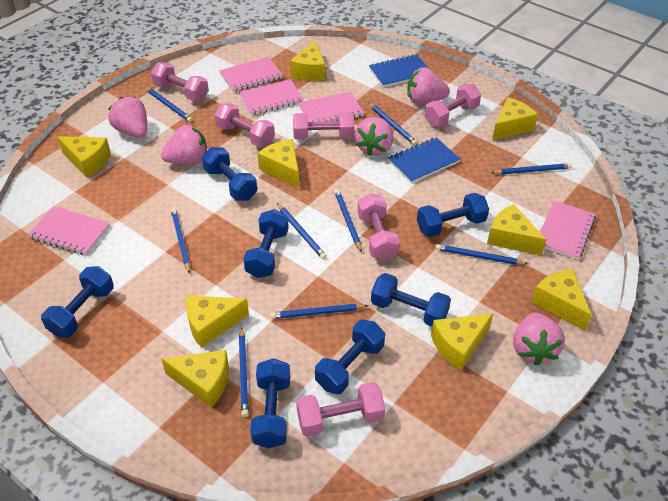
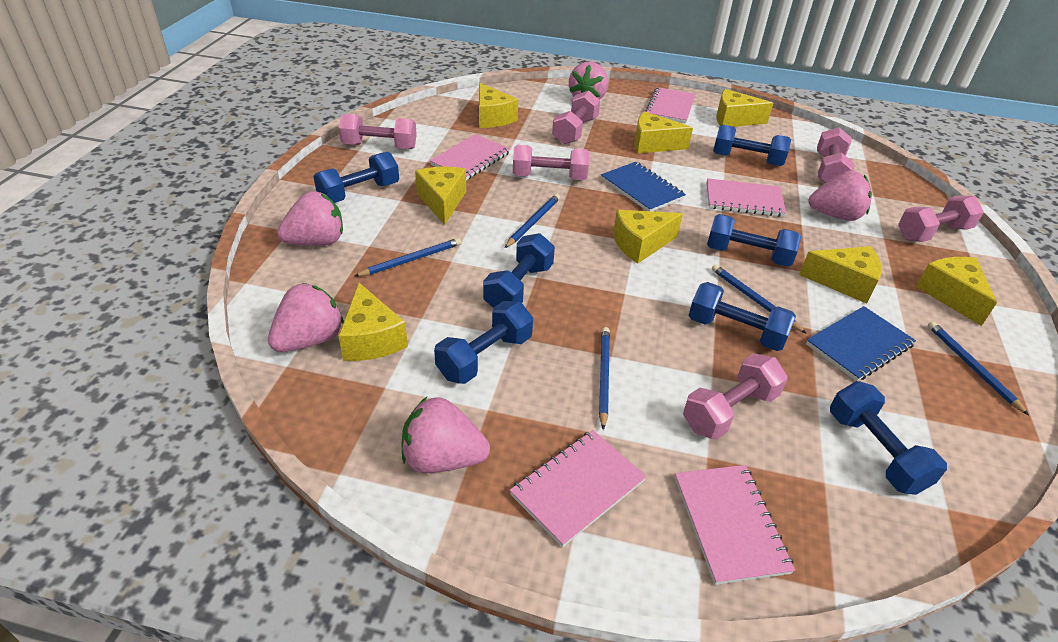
blue pencil: 9 -> 5
yellow cheese: 9 -> 8

